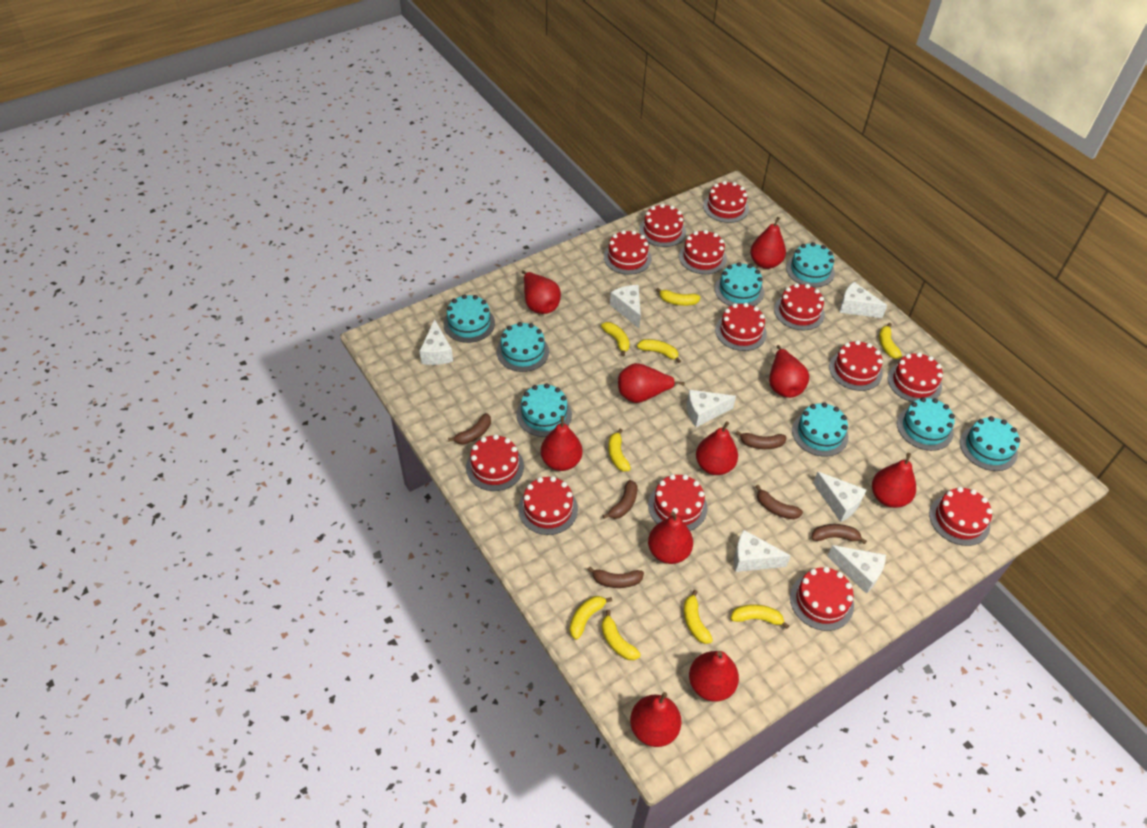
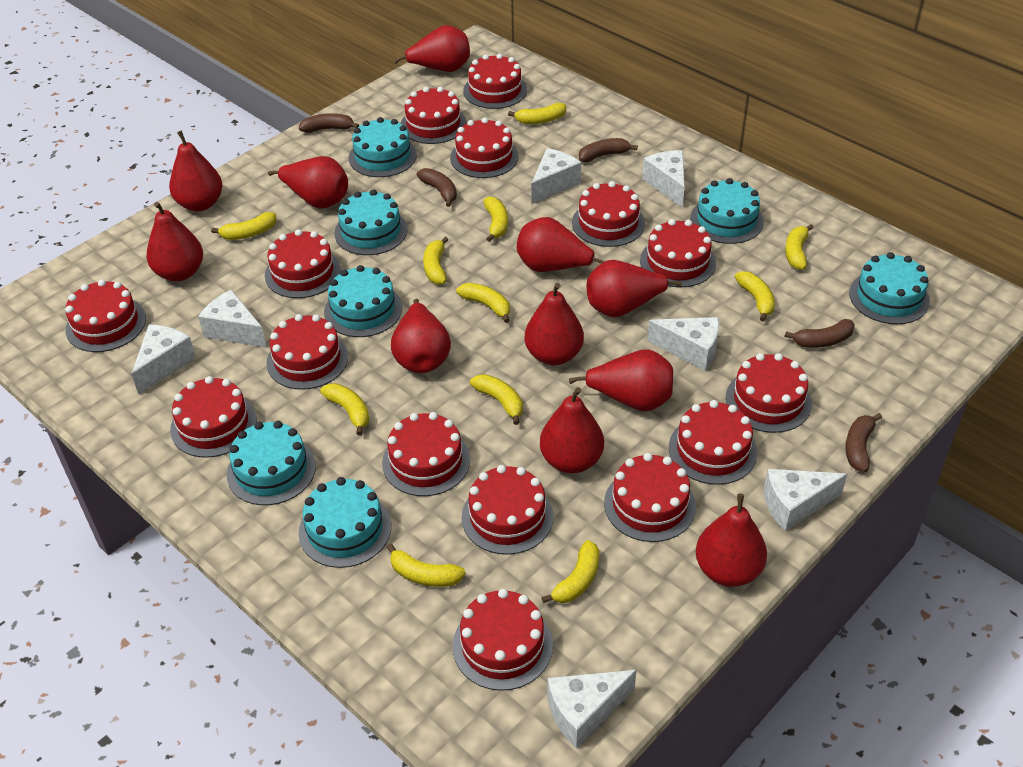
brown banana: 6 -> 5
red cake: 13 -> 15
red pear: 10 -> 11
turquoise cake: 8 -> 7
yellow banana: 9 -> 11

